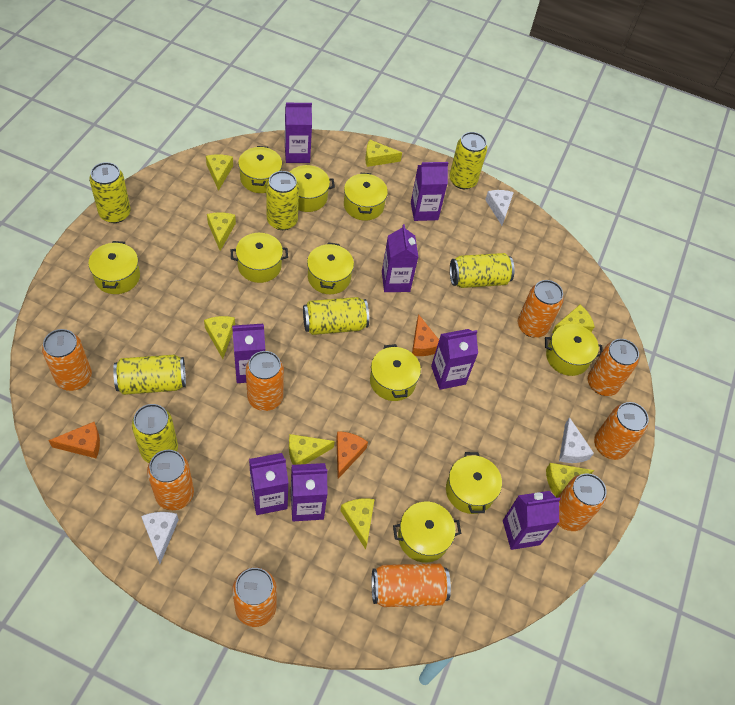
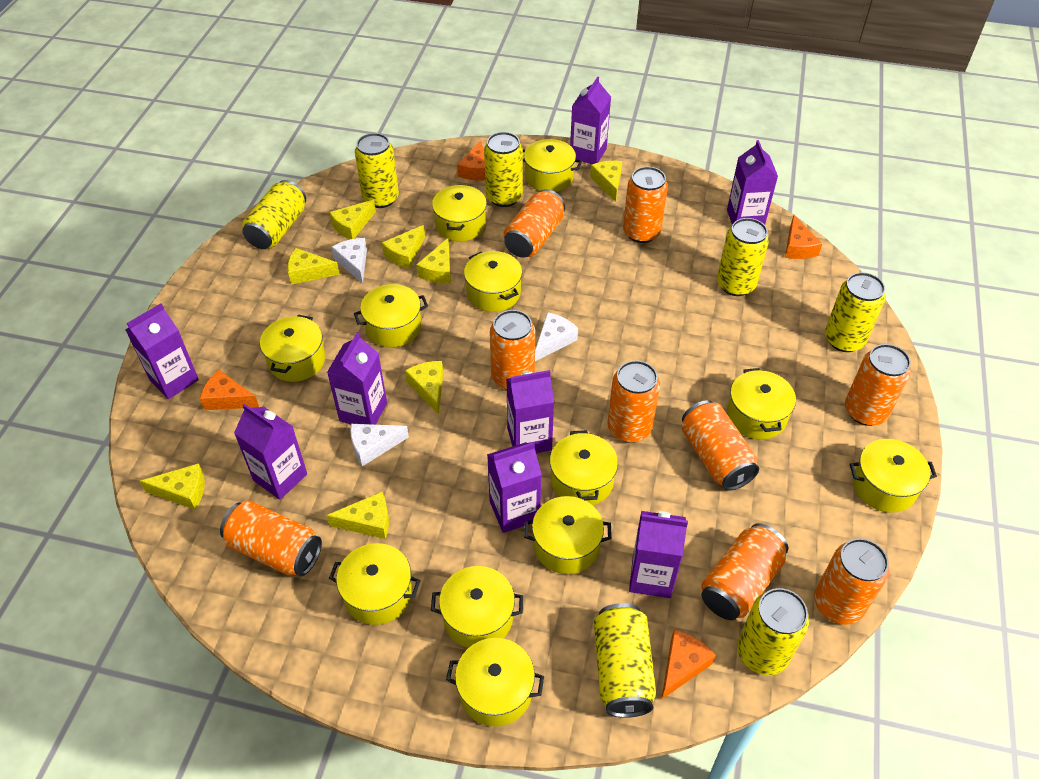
orange cheese: 3 -> 4
yellow pot: 10 -> 12

